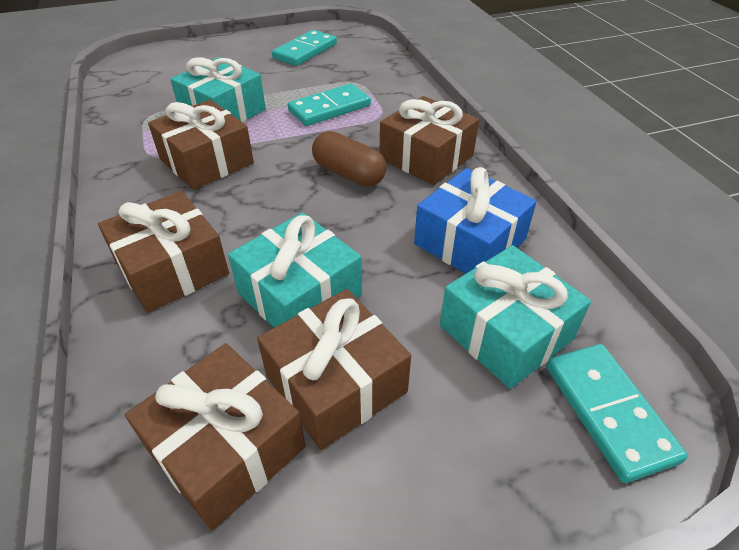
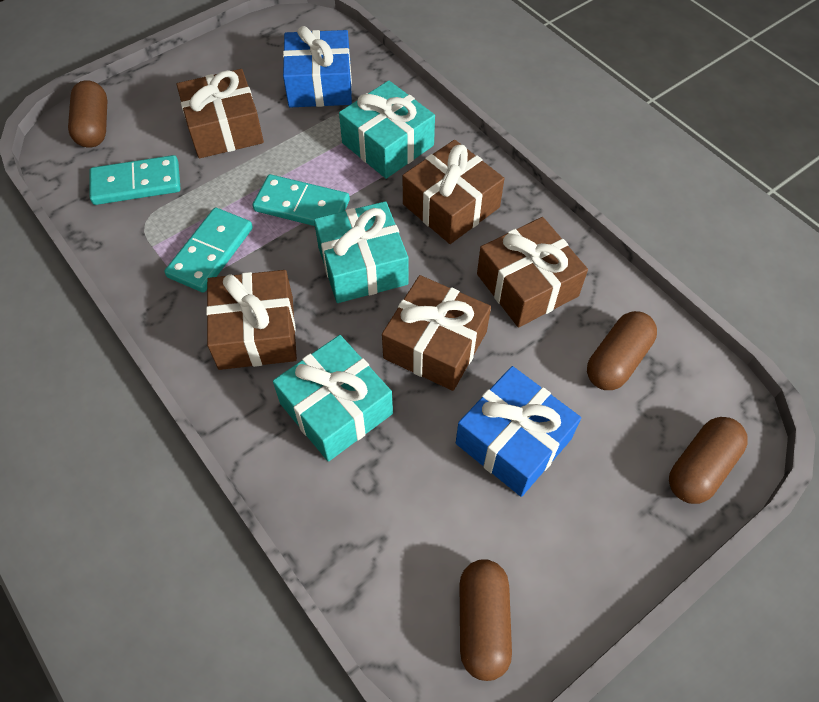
blue gift: 1 -> 2
brown capsule: 1 -> 4

